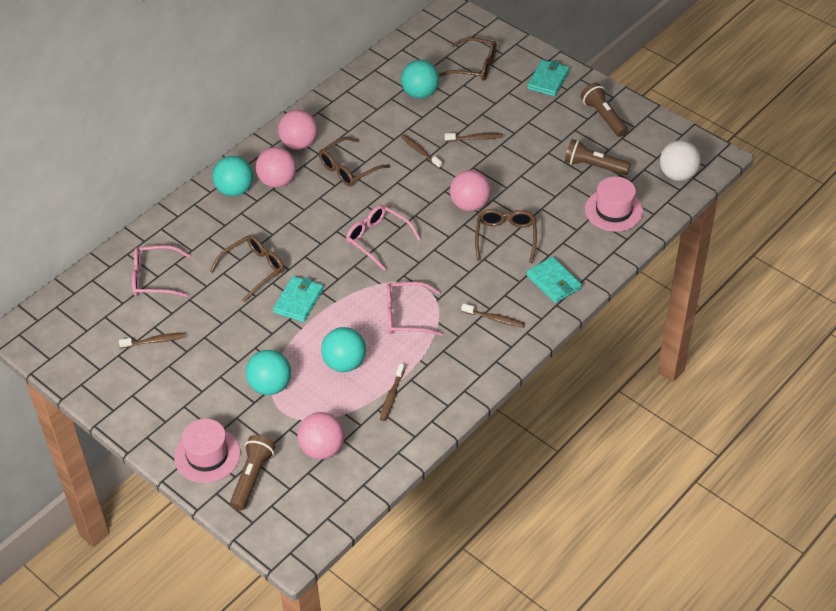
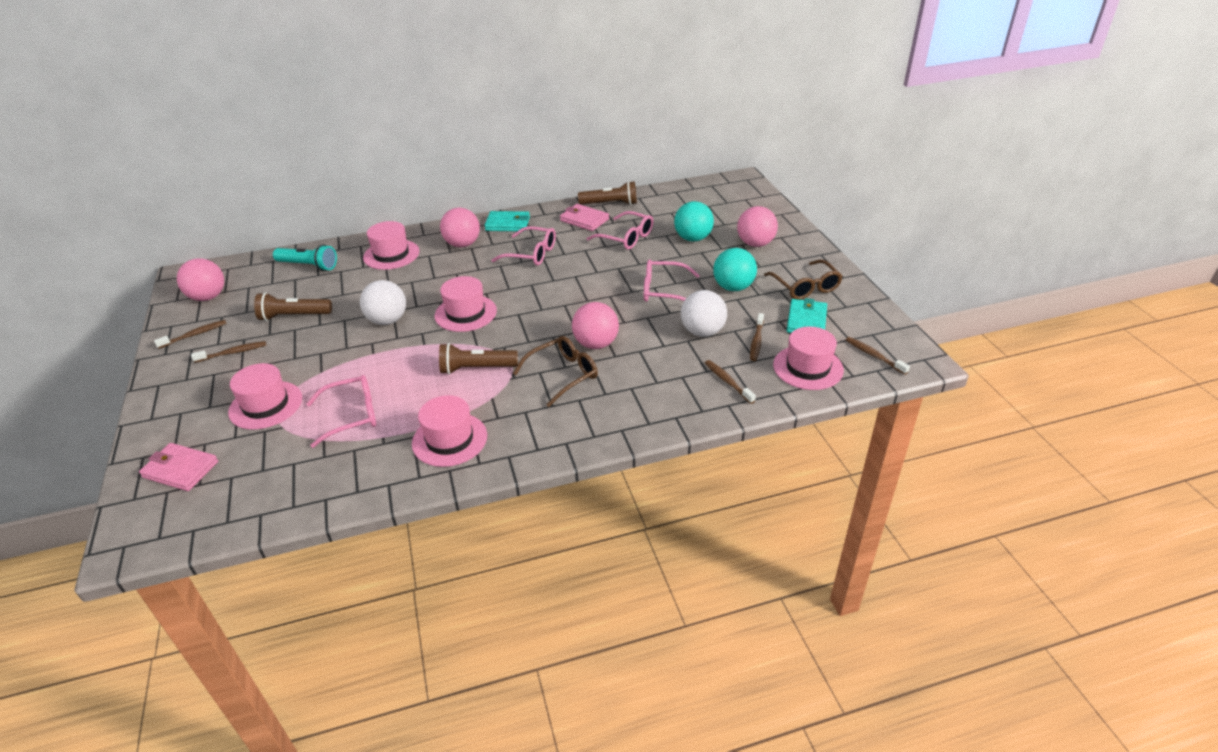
brown glasses: 4 -> 2
pink glasses: 3 -> 4
pink hat: 2 -> 5
pink wallet: 0 -> 2
turquoise ball: 4 -> 2
turquoise flashlight: 0 -> 1
turquoise wallet: 3 -> 2
white ball: 1 -> 2

